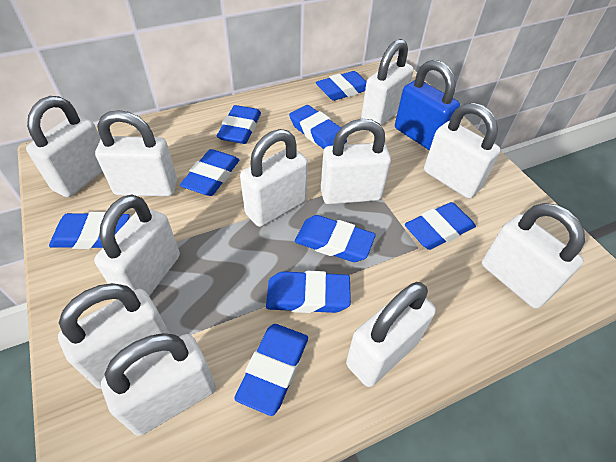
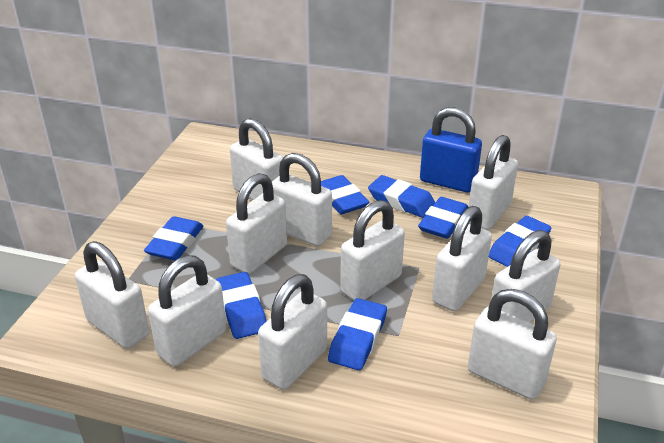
blue eraser: 9 -> 7

